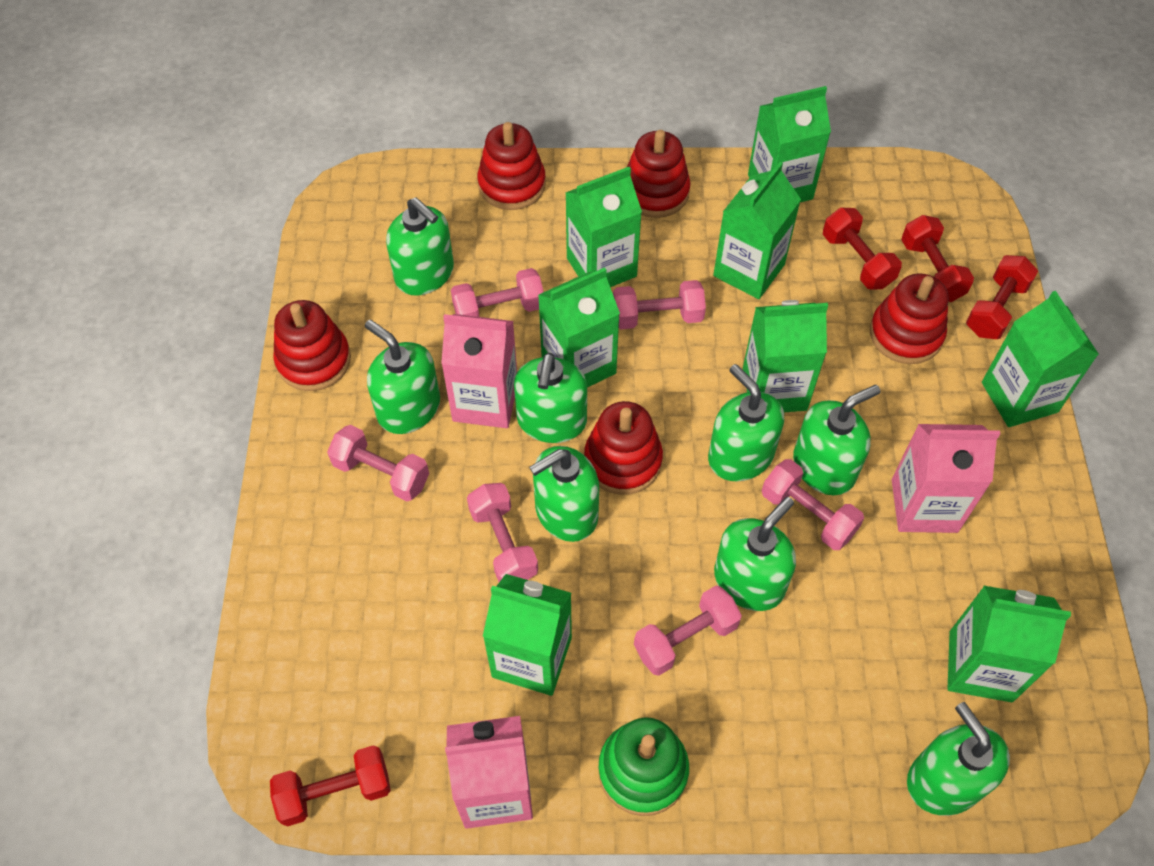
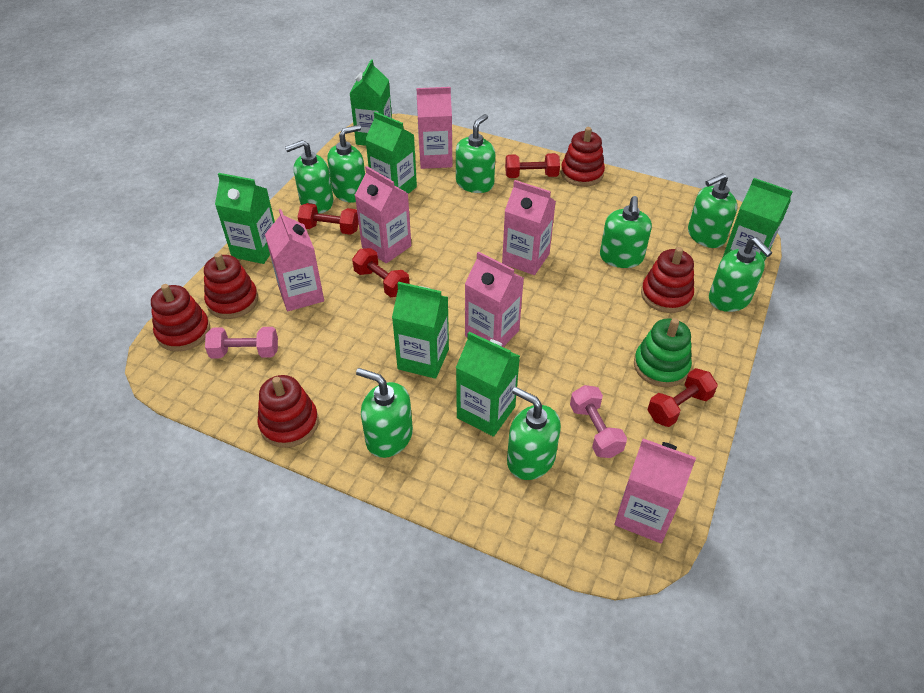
green carton: 8 -> 6
pink carton: 3 -> 6
pink dumbbell: 6 -> 2

